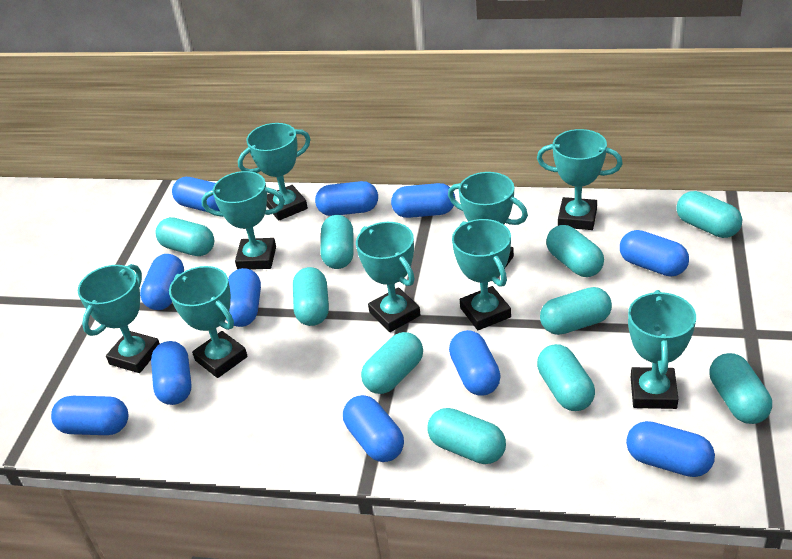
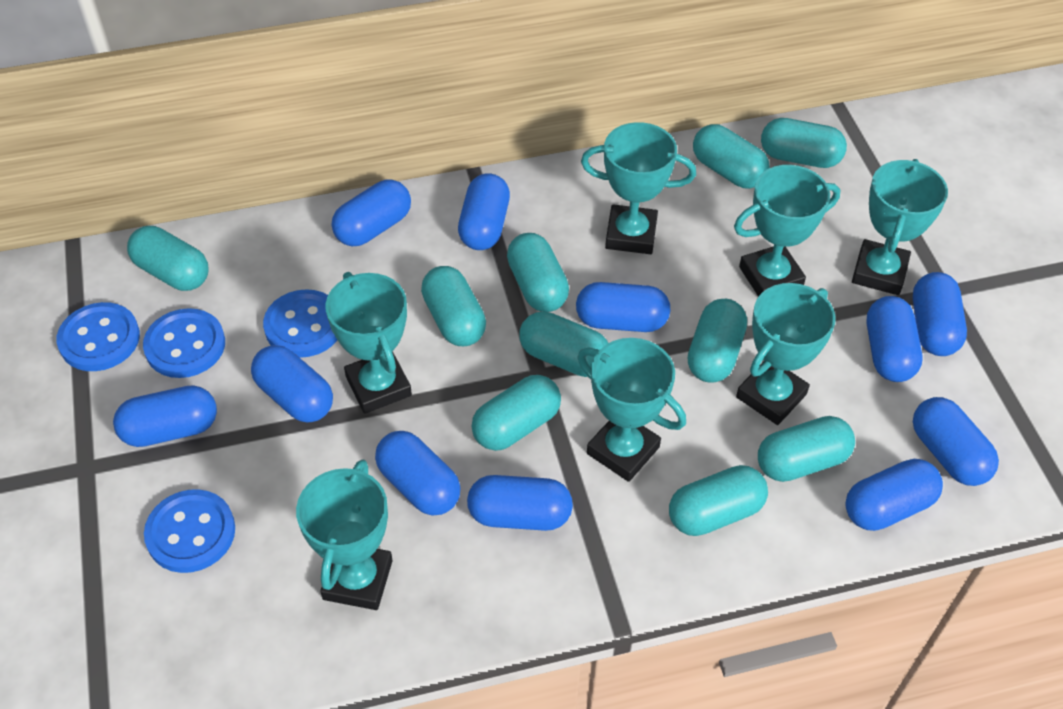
blue button: 0 -> 4
turquoise trophy: 9 -> 7

